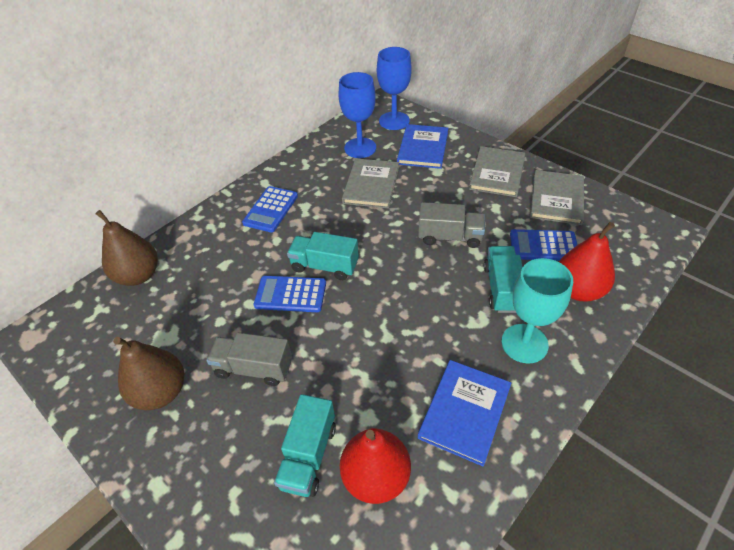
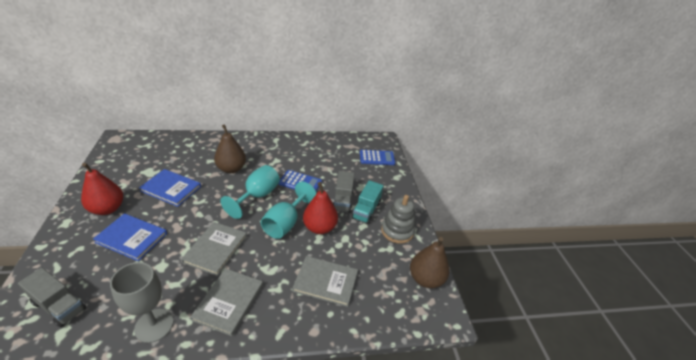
blue calculator: 3 -> 2
blue goblet: 2 -> 0
grey goblet: 0 -> 1
grey stacking toy: 0 -> 1
turquoise goblet: 1 -> 2
turquoise truck: 3 -> 1

